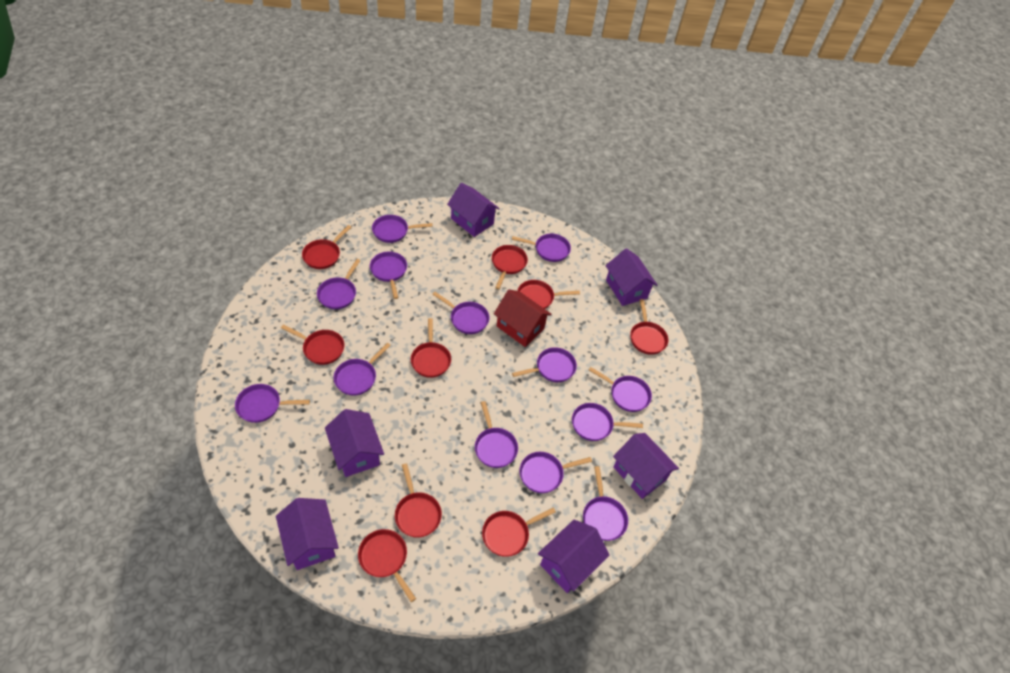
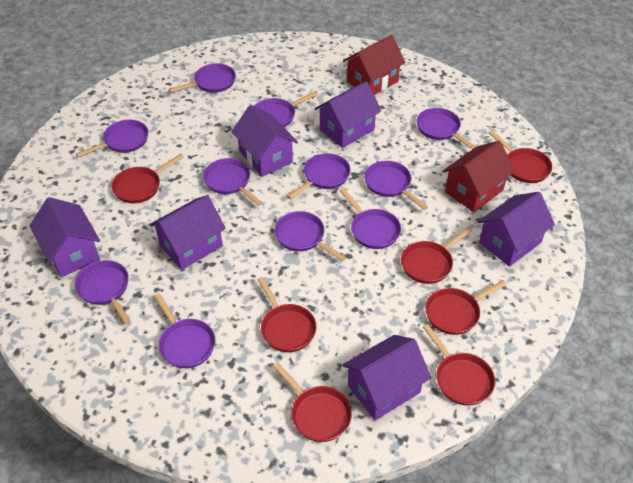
purple pan: 13 -> 11
red house: 1 -> 2
red pan: 9 -> 7

